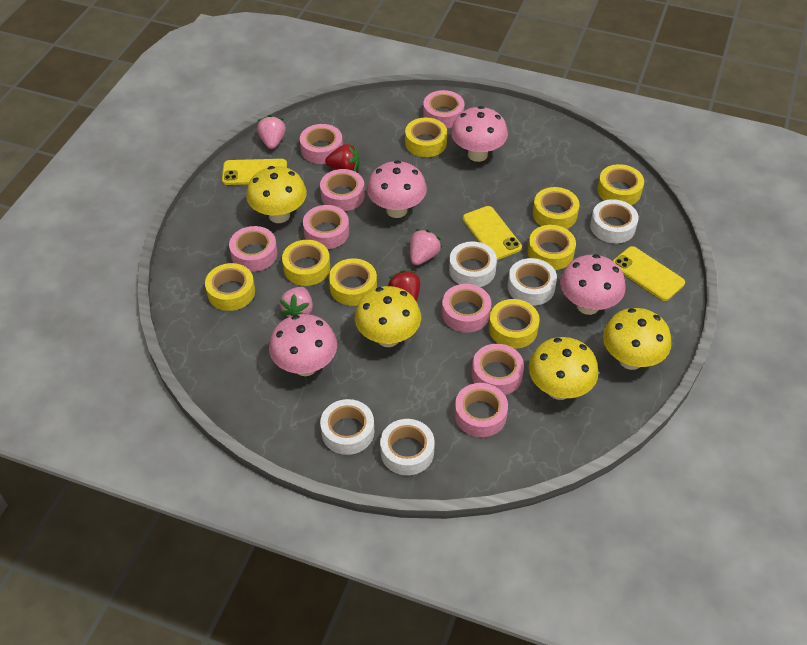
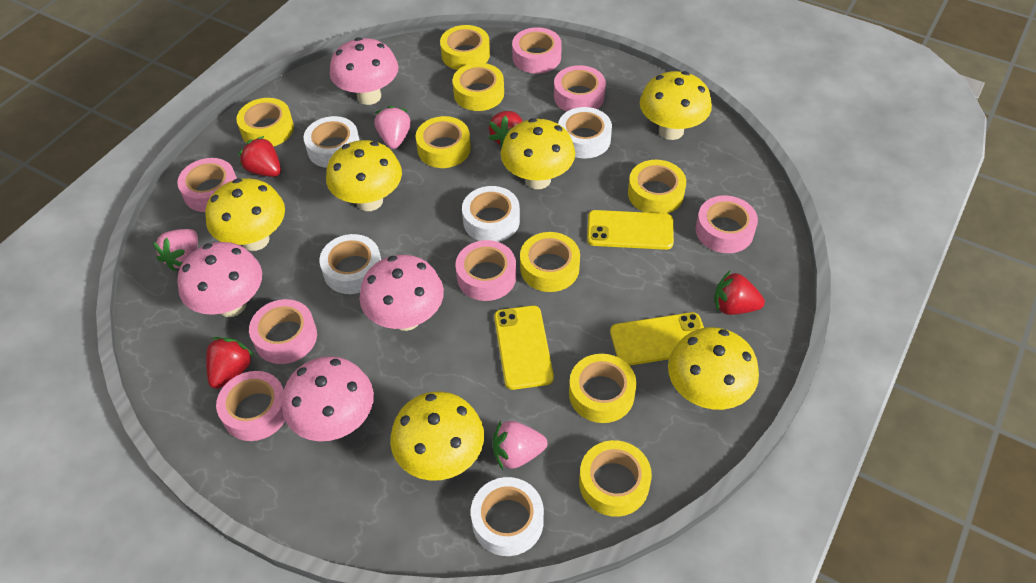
pink tape: 8 -> 7
red strawberry: 2 -> 4
yellow mushroom: 4 -> 6

